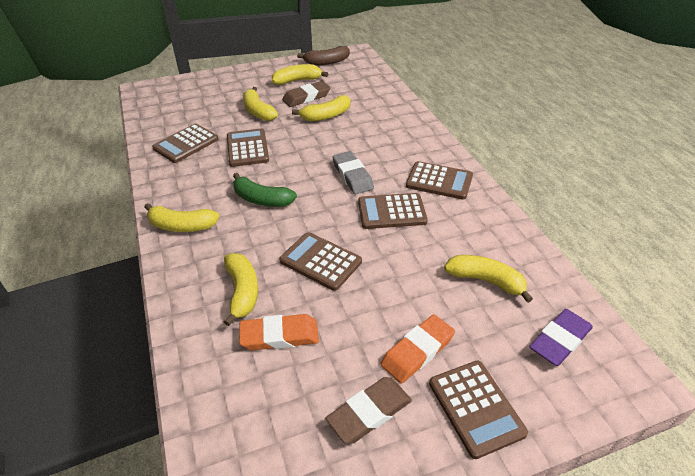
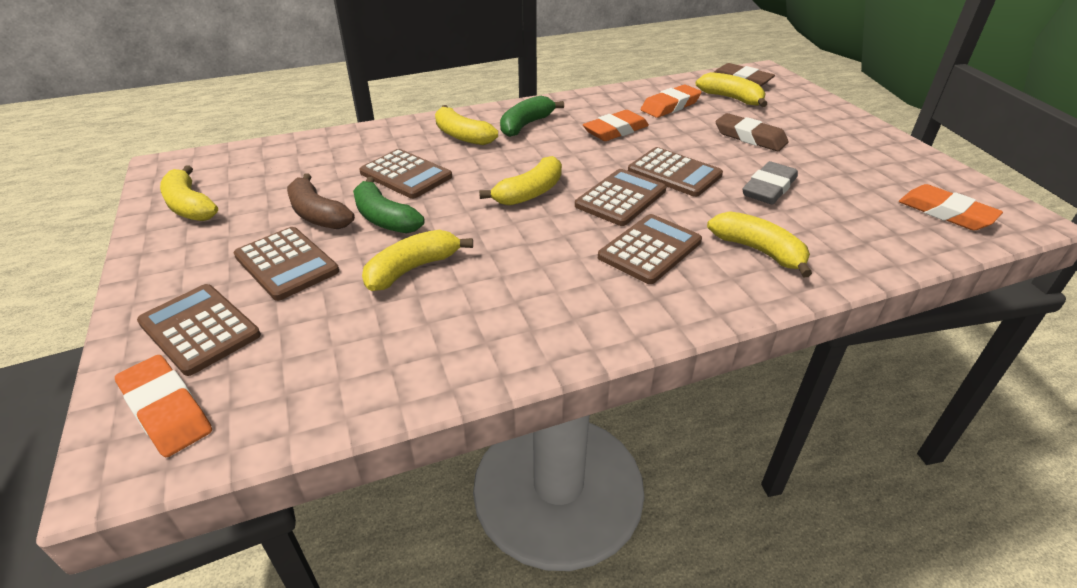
green banana: 1 -> 2
orange eraser: 2 -> 4
purple eraser: 1 -> 0

